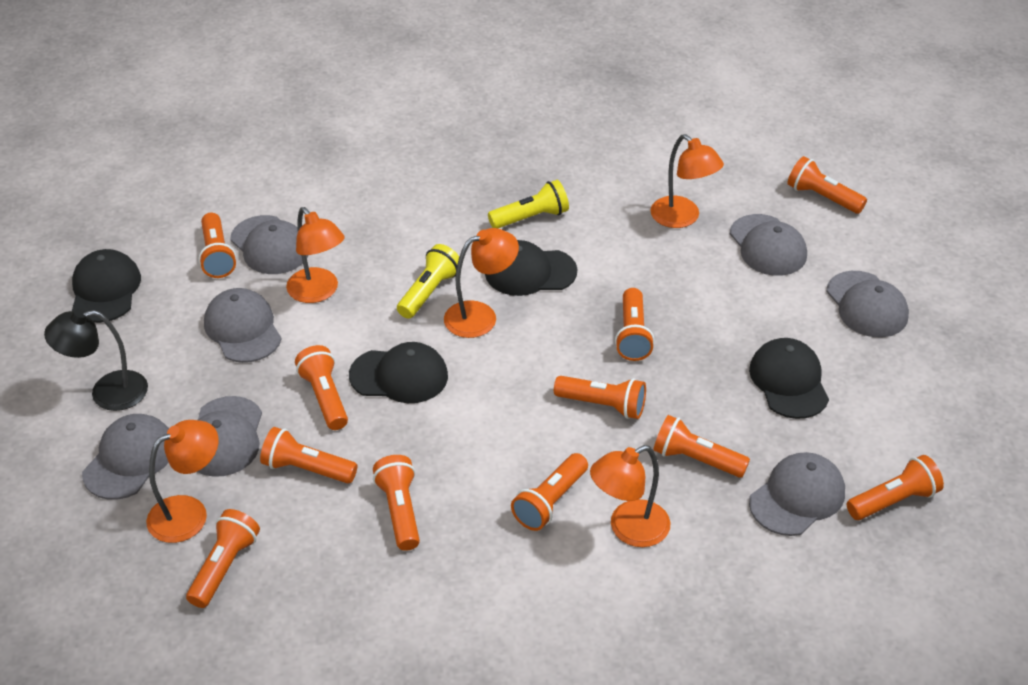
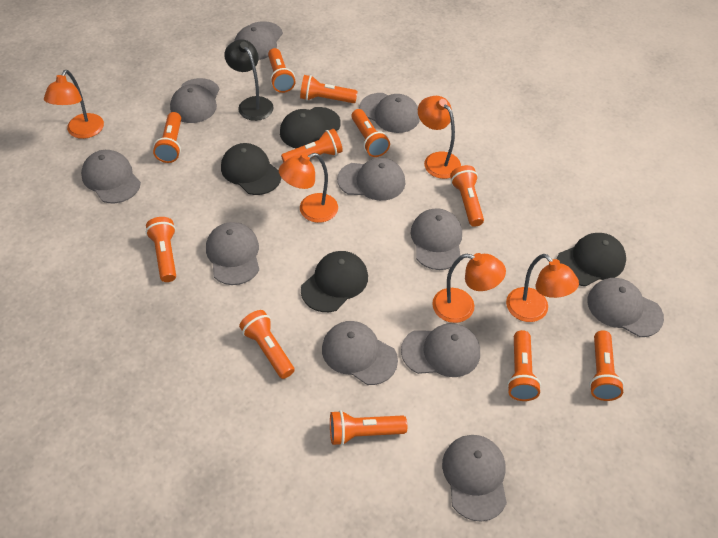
grey cap: 7 -> 11
yellow flashlight: 2 -> 0

